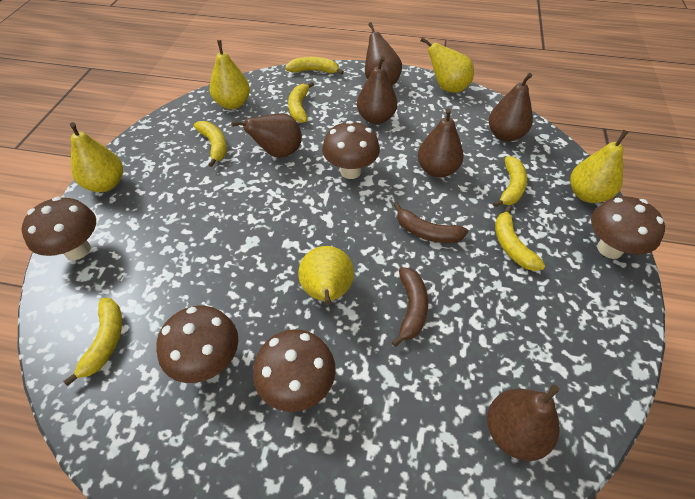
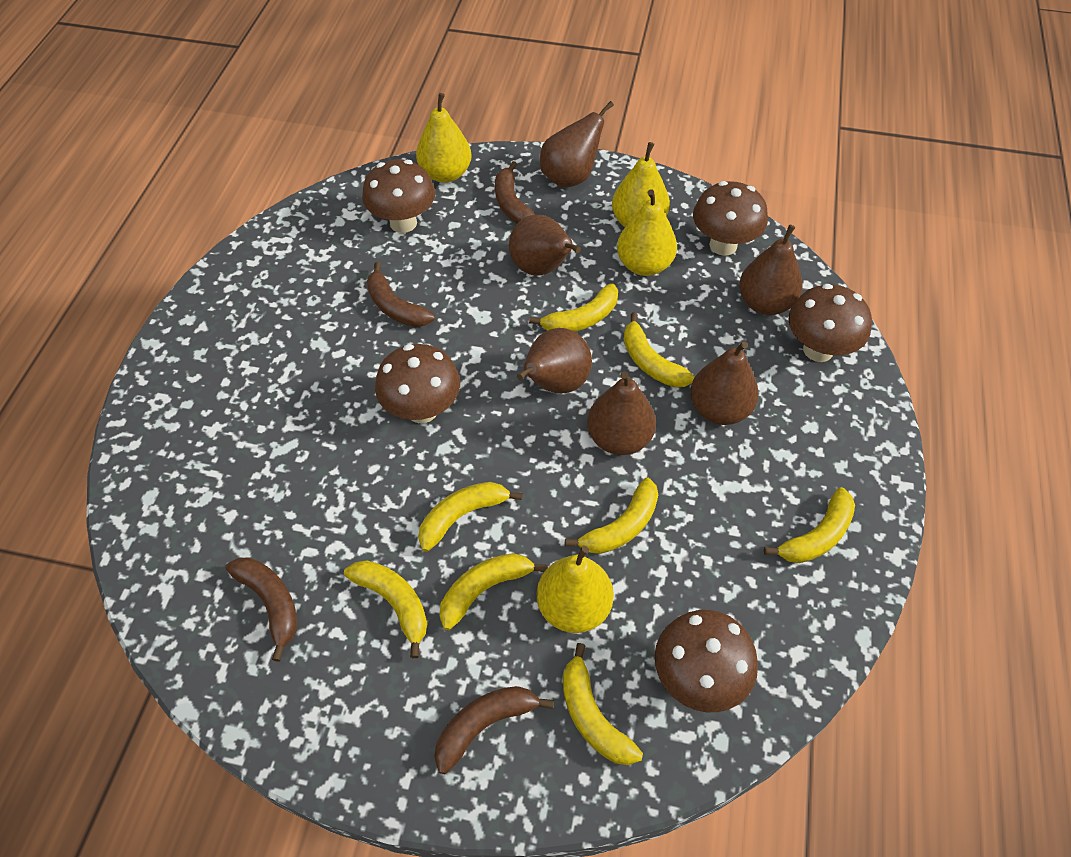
brown banana: 2 -> 4
yellow banana: 6 -> 8
yellow pear: 5 -> 4

